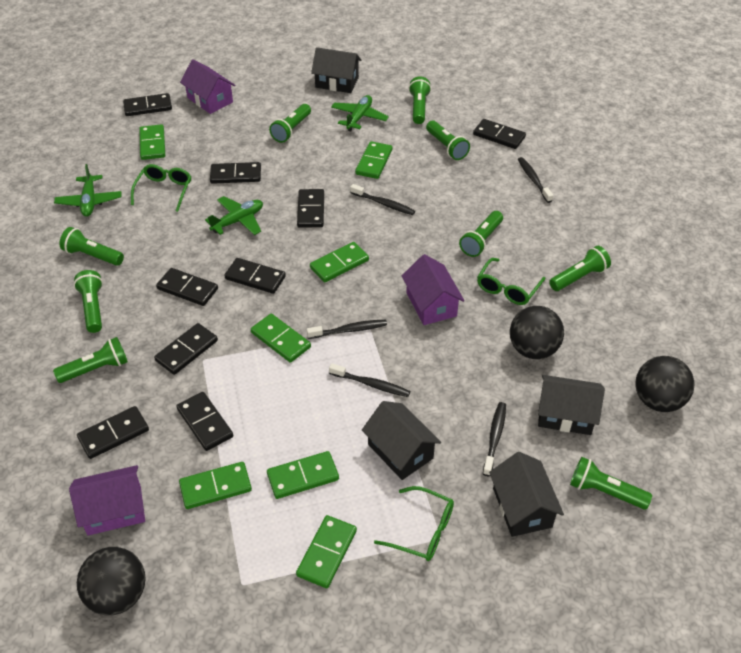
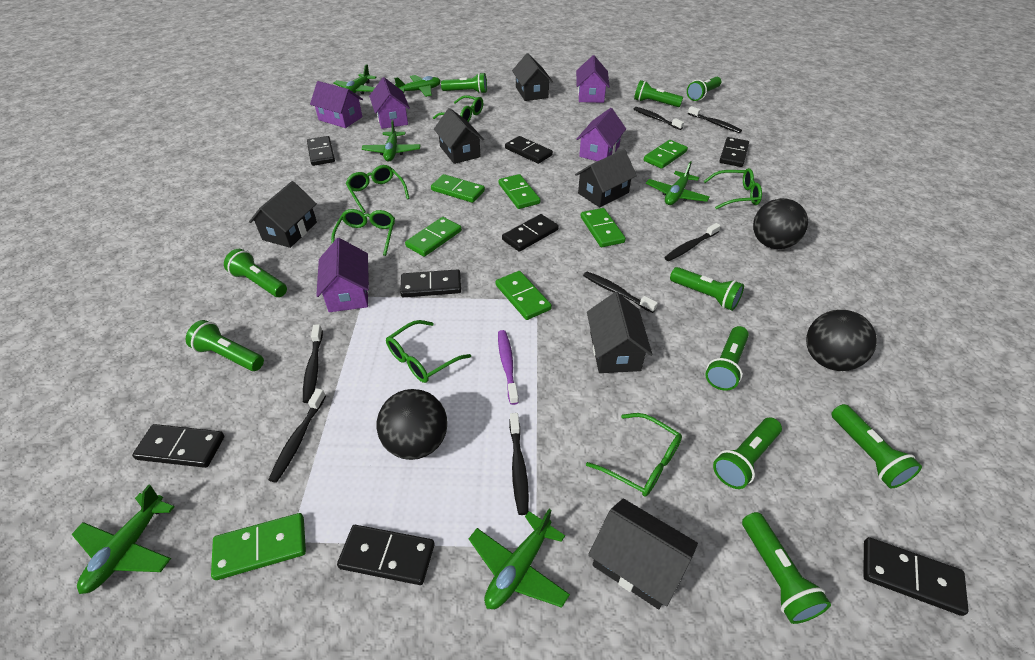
black domino: 9 -> 8
black house: 4 -> 6
black toothbrush: 5 -> 7
green flashlight: 9 -> 10
green glasses: 3 -> 6
green plane: 3 -> 6
purple house: 3 -> 5
purple toothbrush: 0 -> 1

